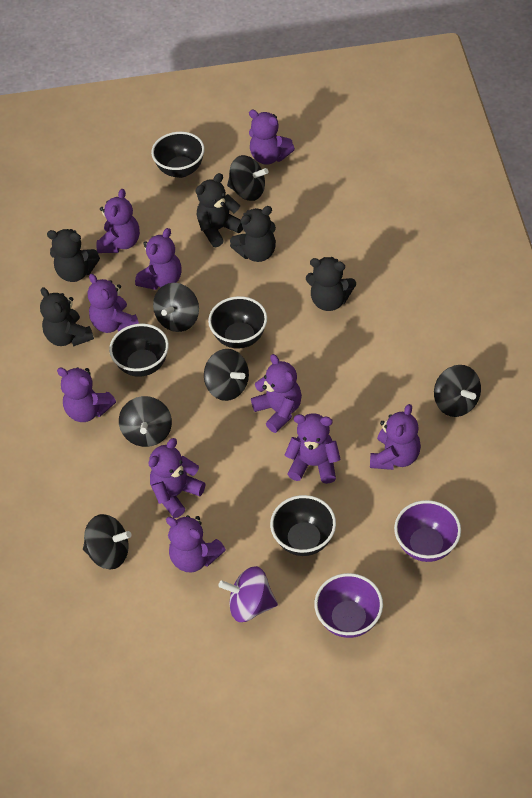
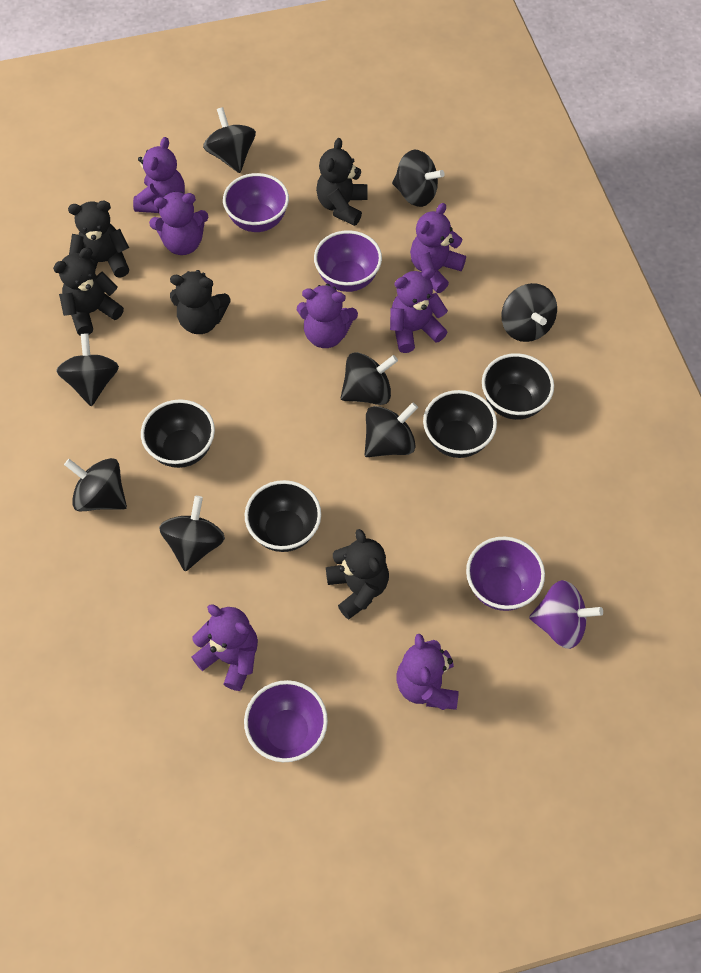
black spinning top: 6 -> 8
purple bowl: 2 -> 4
purple teddy bear: 10 -> 7

